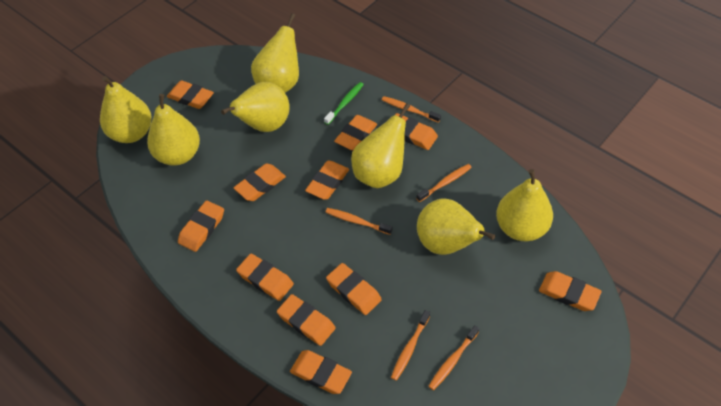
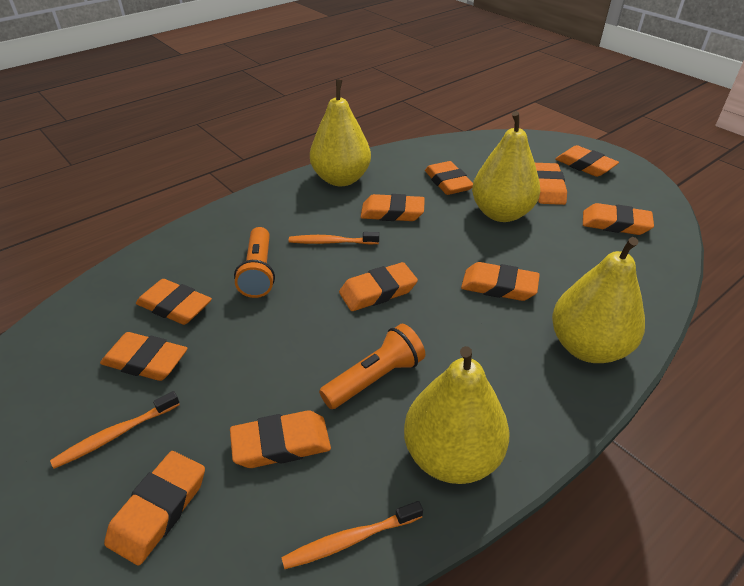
green toothbrush: 1 -> 0
orange flashlight: 0 -> 2
orange toothbrush: 5 -> 3
yellow pear: 7 -> 4

